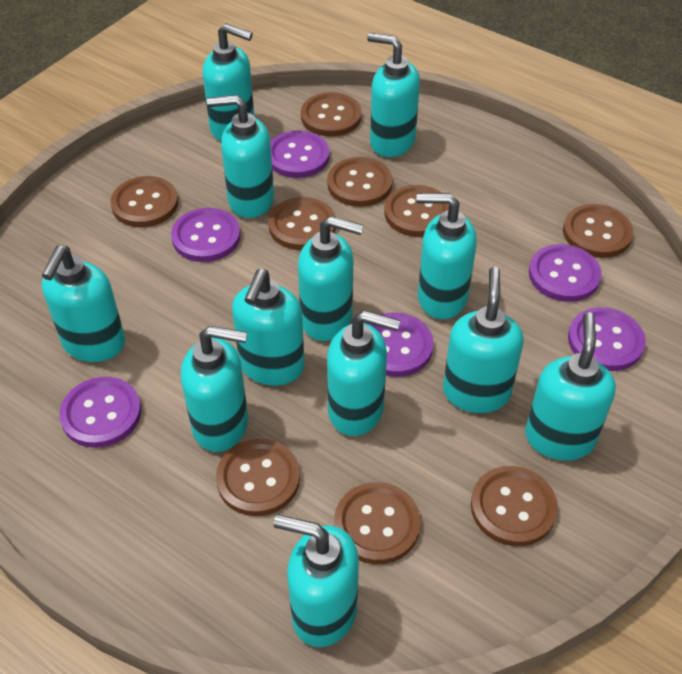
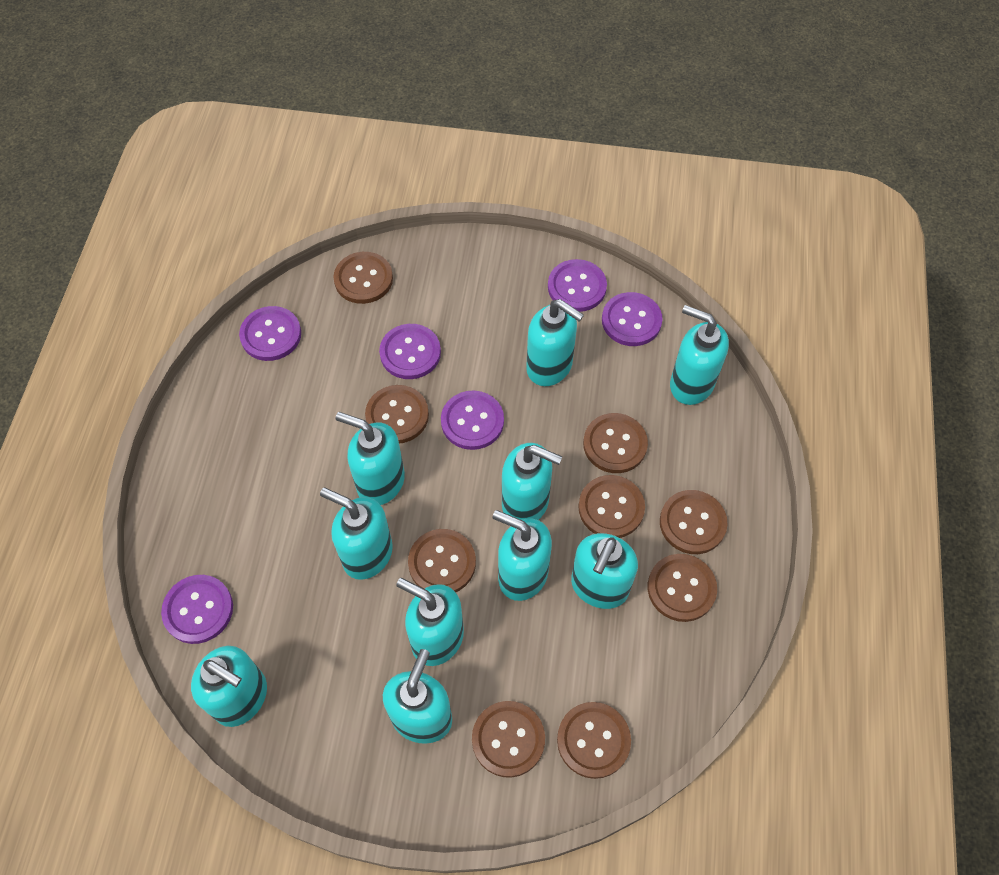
turquoise soap dispenser: 12 -> 10

